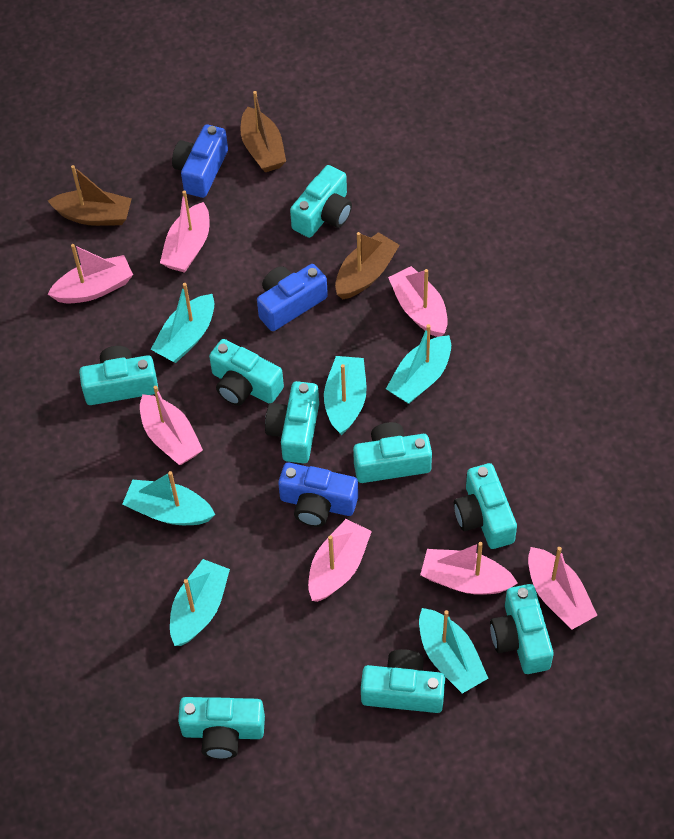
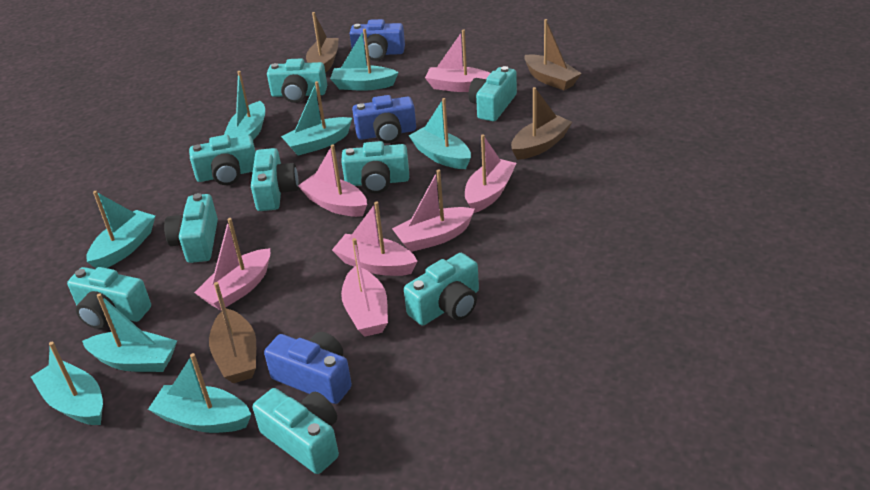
brown boat: 3 -> 4
turquoise boat: 6 -> 8

